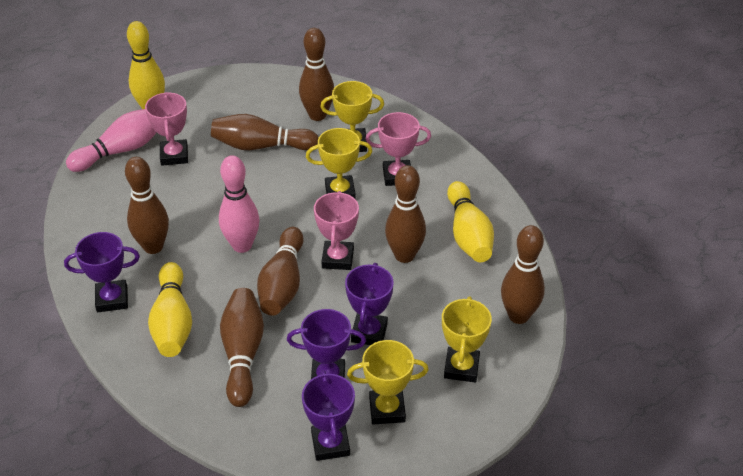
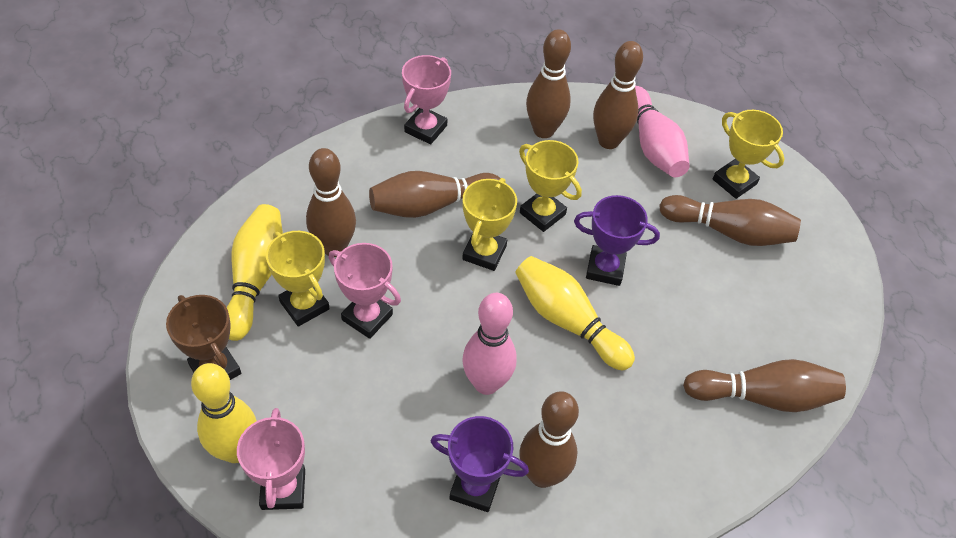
brown trophy: 0 -> 1
purple trophy: 4 -> 2

